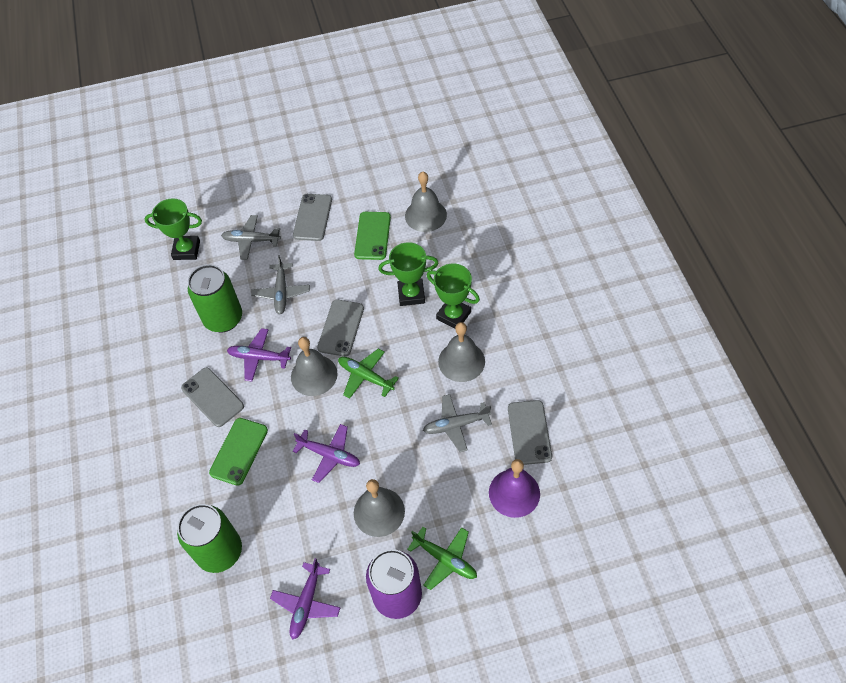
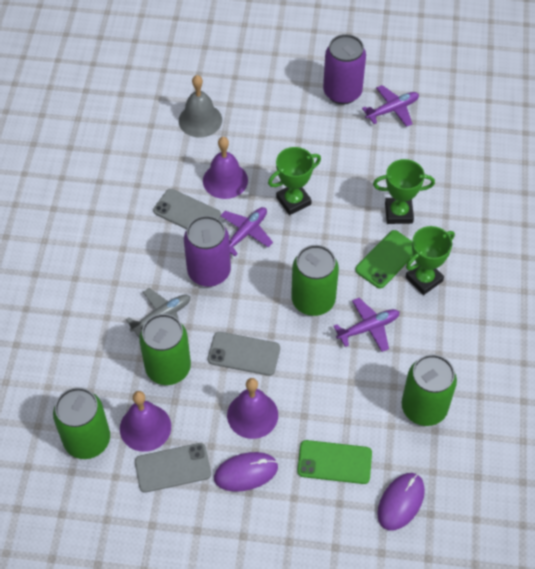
green can: 2 -> 4
green plane: 2 -> 0
grey bell: 4 -> 1
grey phone: 4 -> 3
grey plane: 3 -> 1
purple bell: 1 -> 3
purple can: 1 -> 2
purple mouse: 0 -> 2

